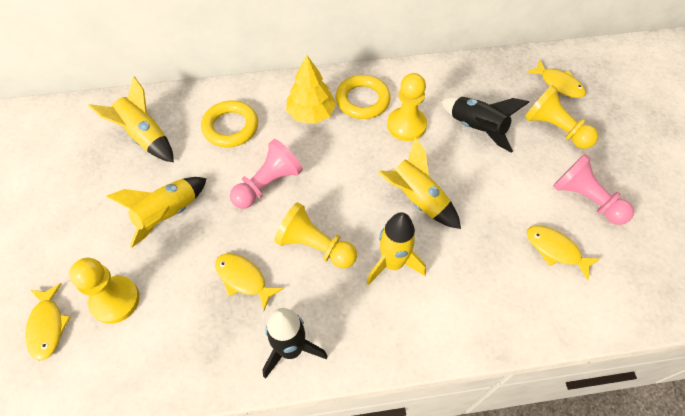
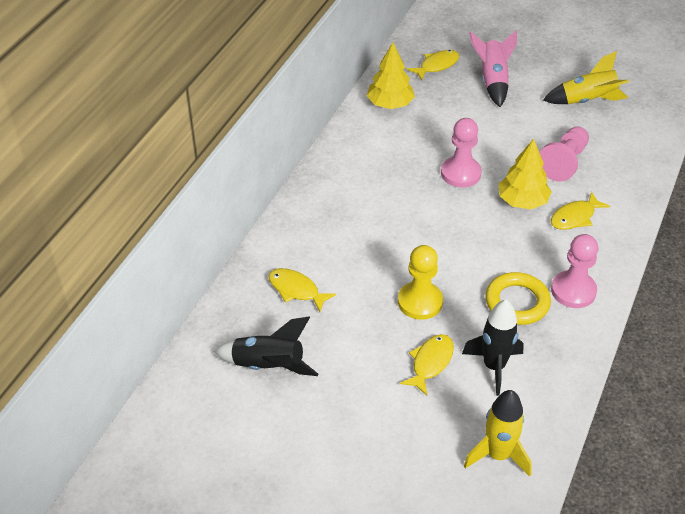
pink pawn: 2 -> 3
pink rocket: 0 -> 1
yellow pawn: 4 -> 1
yellow ring: 2 -> 1
yellow rocket: 4 -> 2
yellow tree: 1 -> 2

